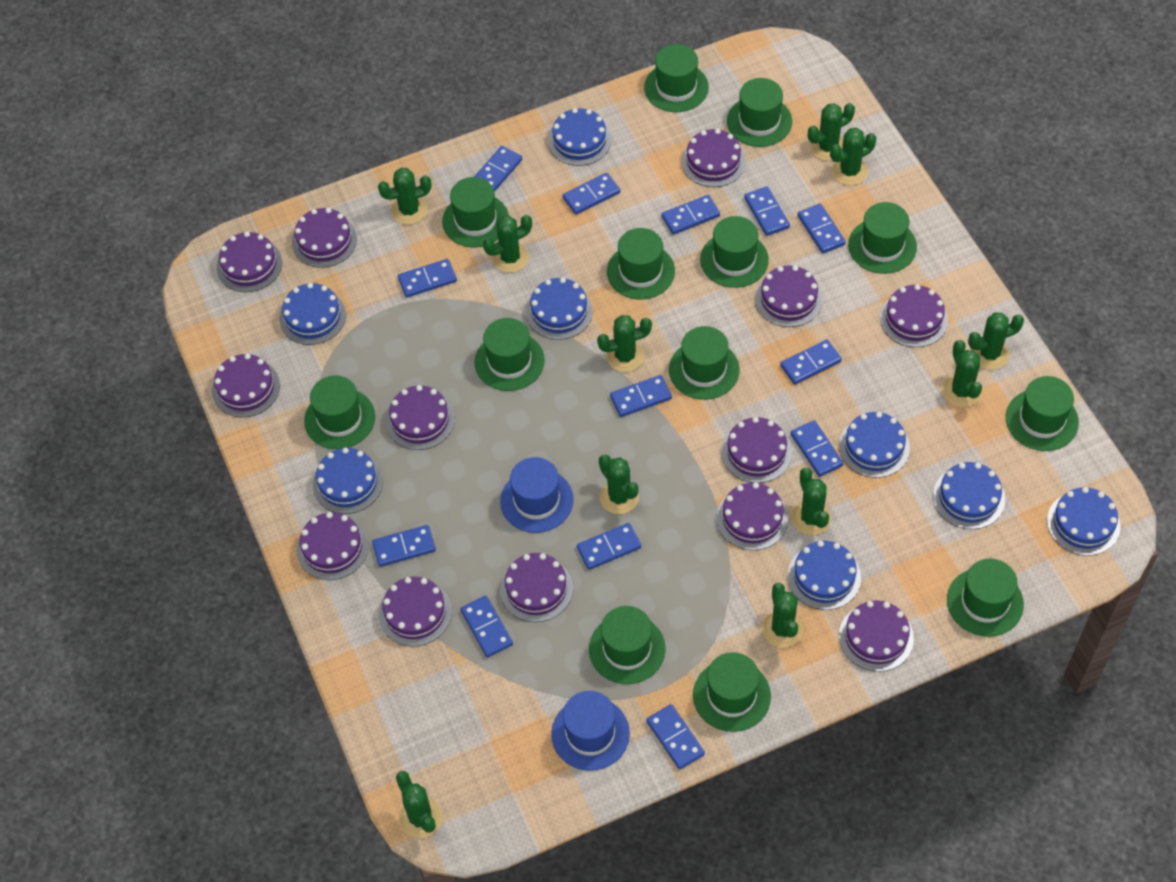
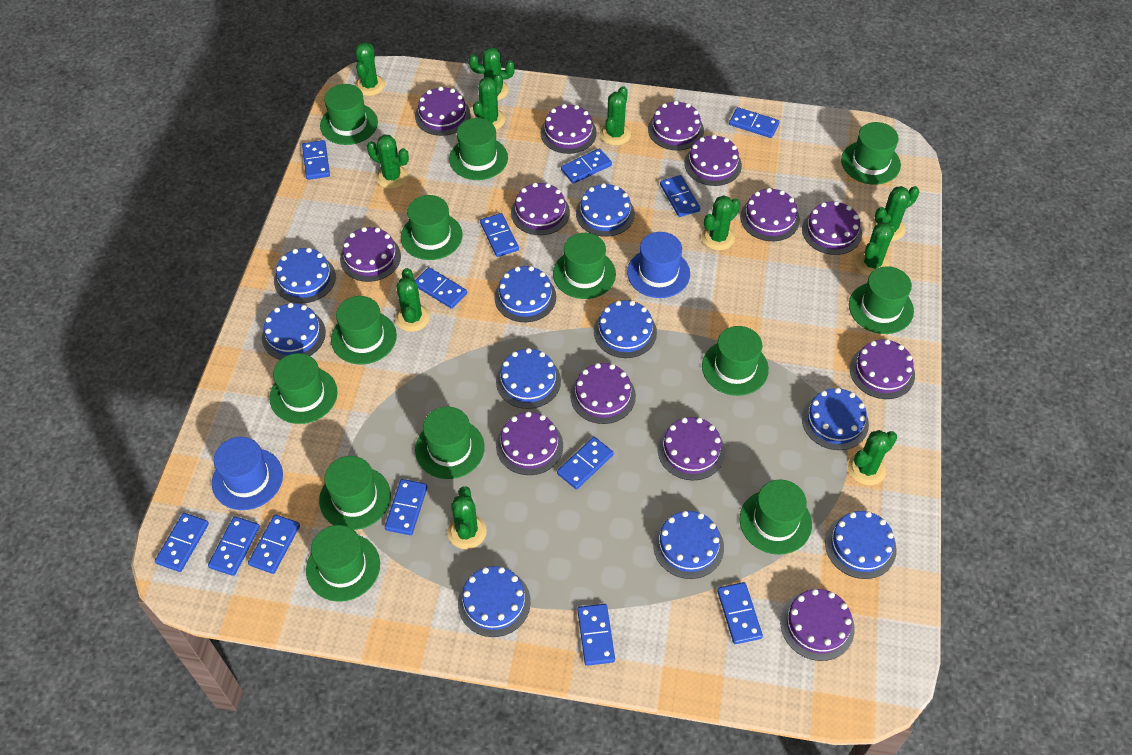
blue cake: 8 -> 10

